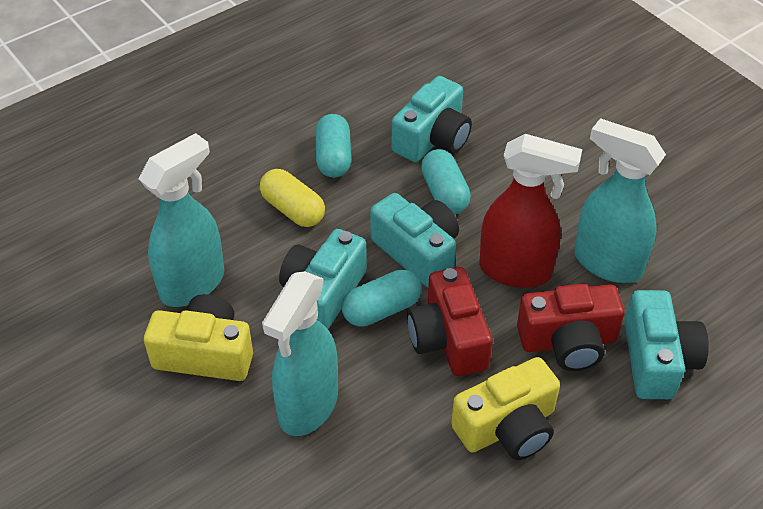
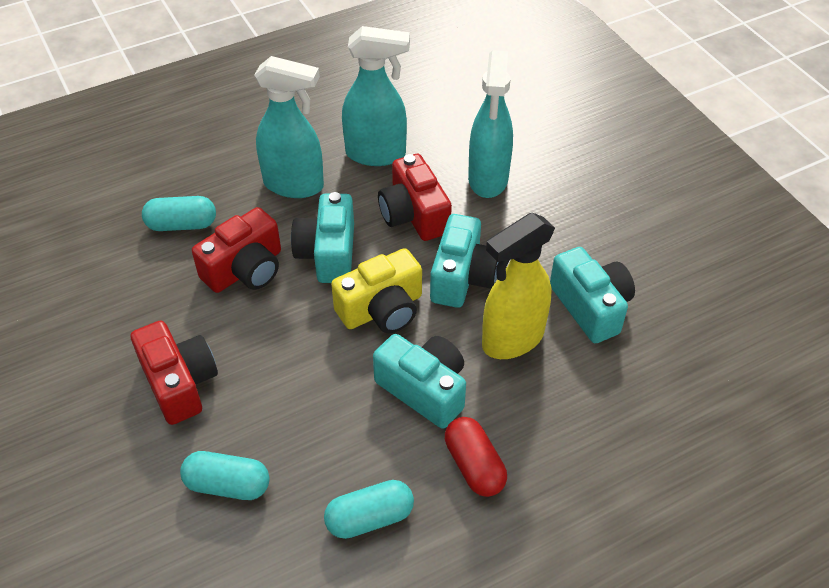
red camera: 2 -> 3
red capsule: 0 -> 1
red spray bottle: 1 -> 0
yellow camera: 2 -> 1
yellow capsule: 1 -> 0
yellow spray bottle: 0 -> 1

